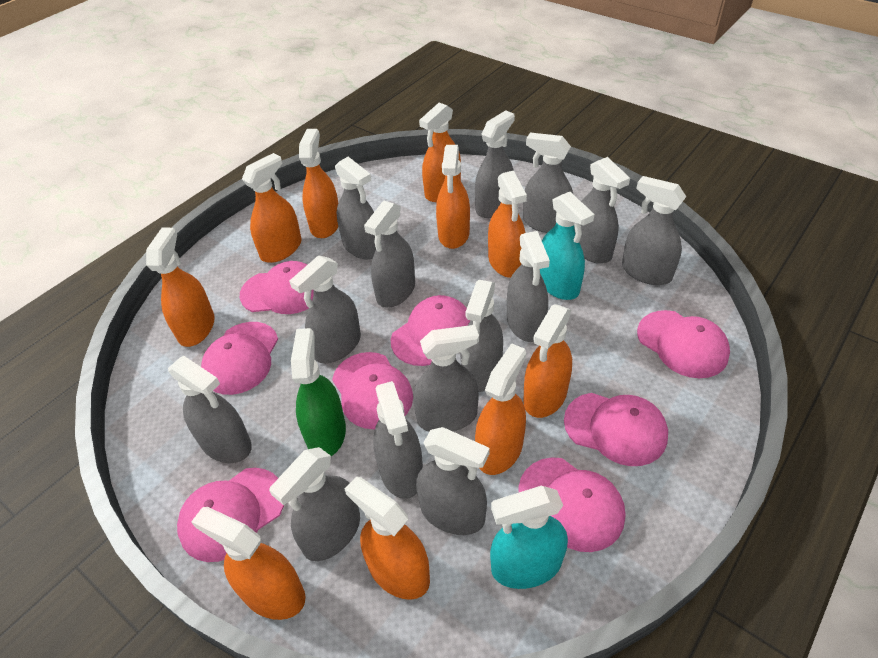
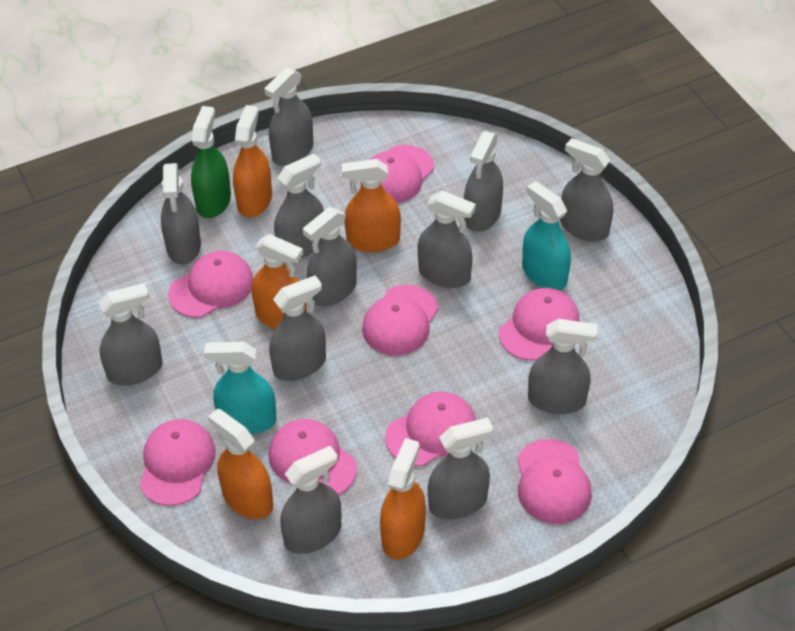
grey spray bottle: 14 -> 12
orange spray bottle: 10 -> 5

